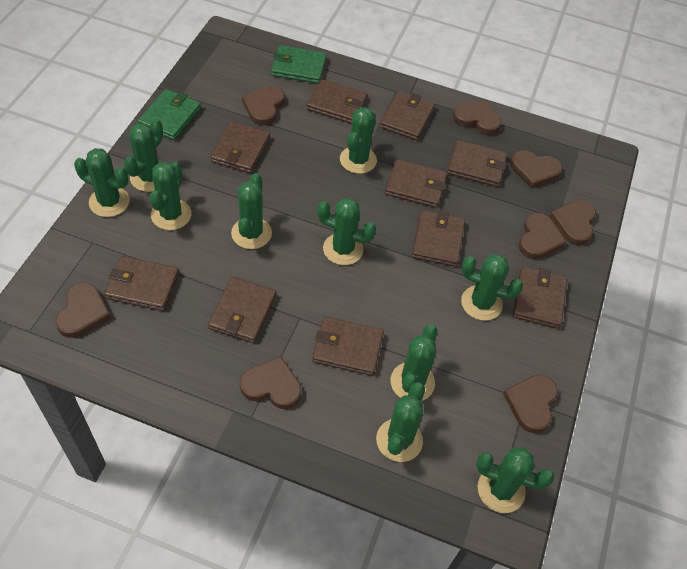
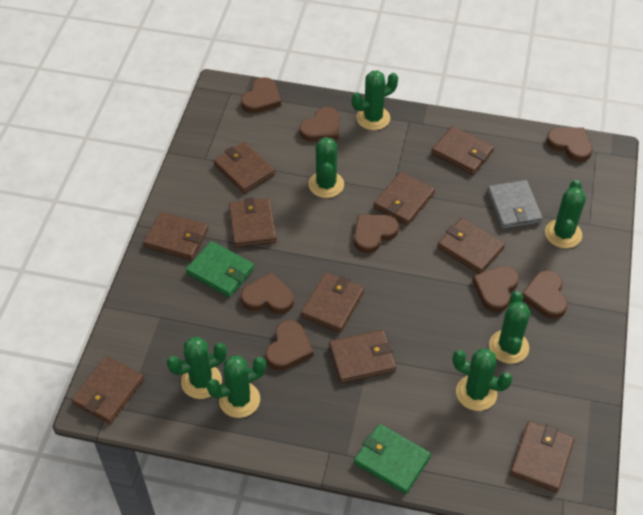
green cactus: 10 -> 7
grey wallet: 0 -> 1

